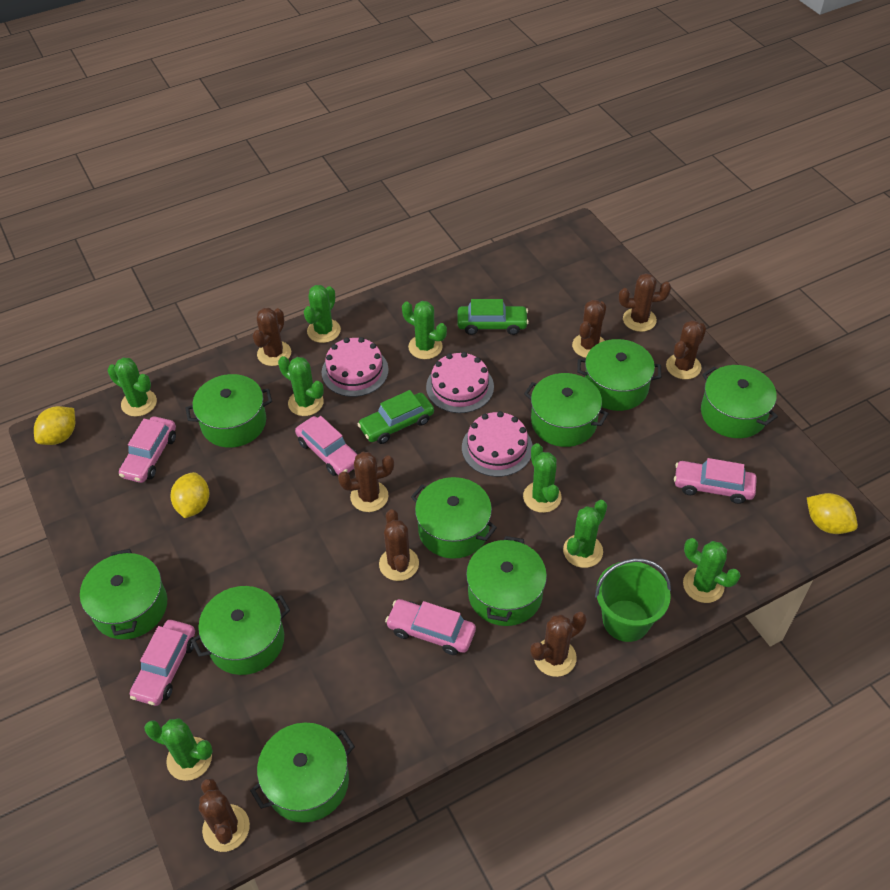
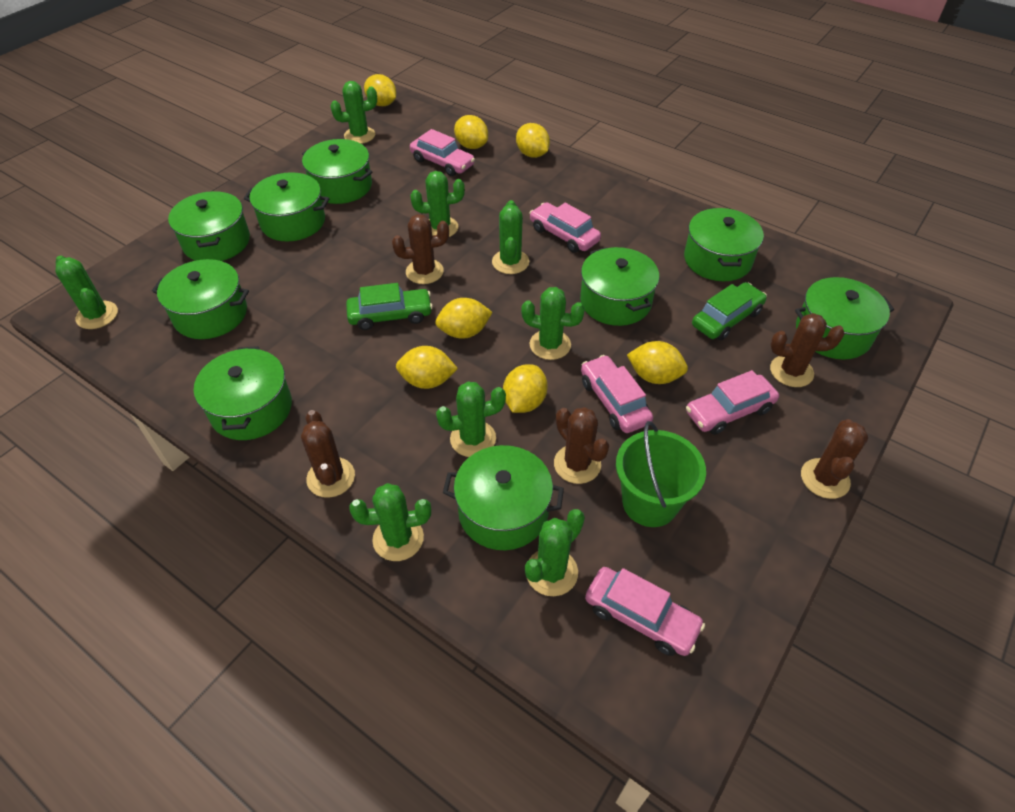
brown cactus: 8 -> 5
pink cake: 3 -> 0
yellow lemon: 3 -> 7

